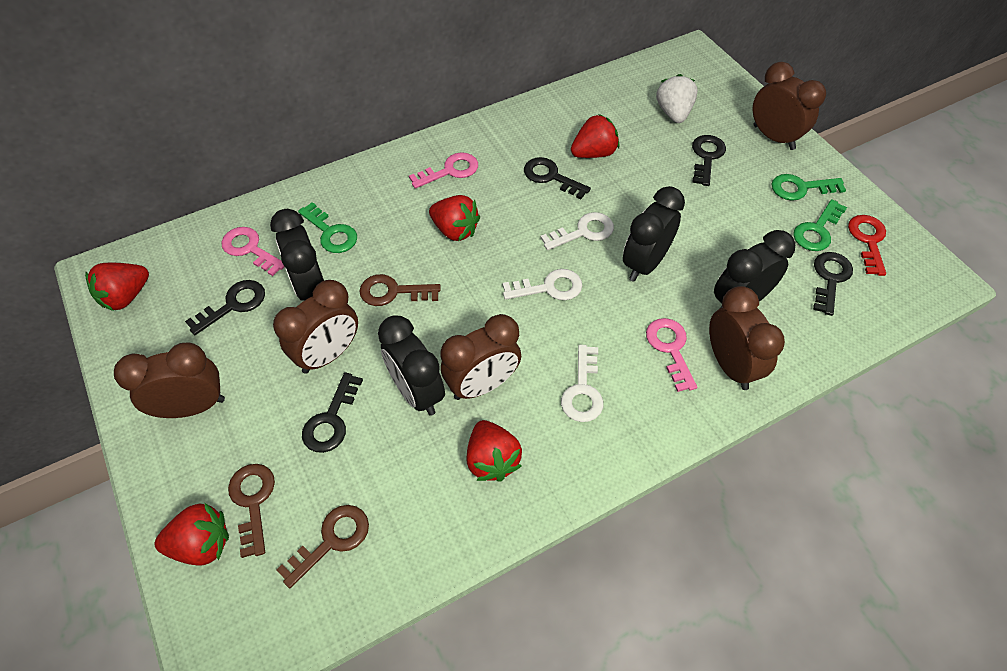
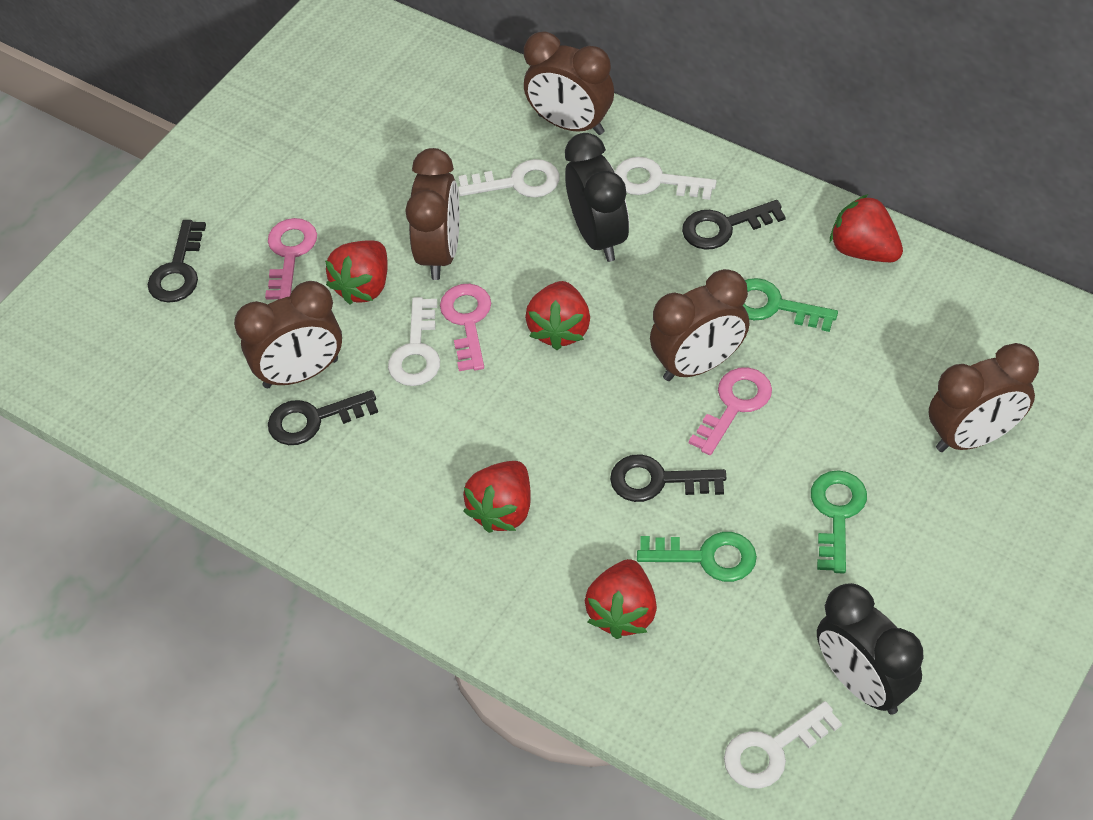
black clock: 4 -> 2
black key: 5 -> 4
brown key: 3 -> 0
red key: 1 -> 0
white key: 3 -> 4
white strawberry: 1 -> 0

